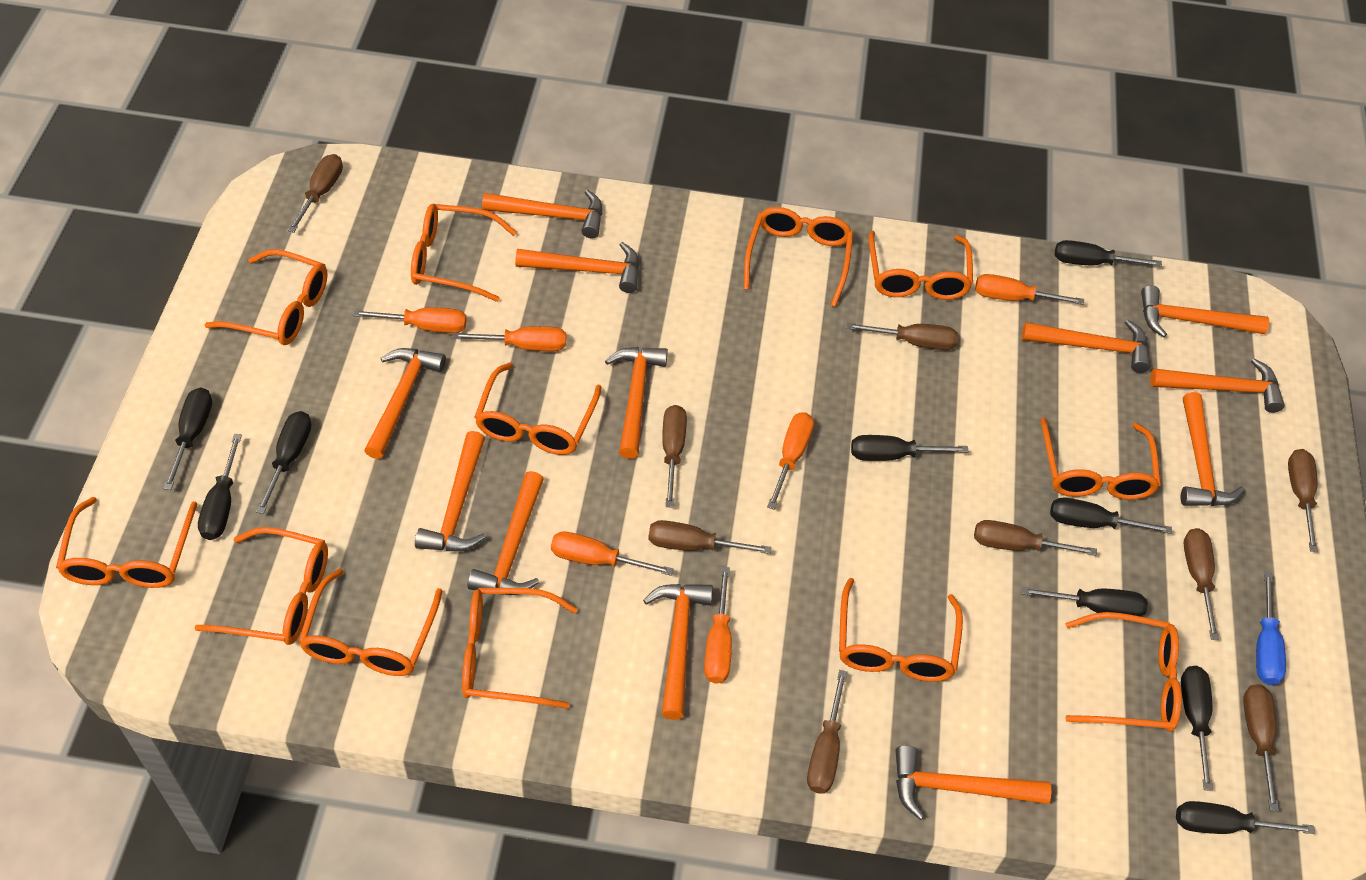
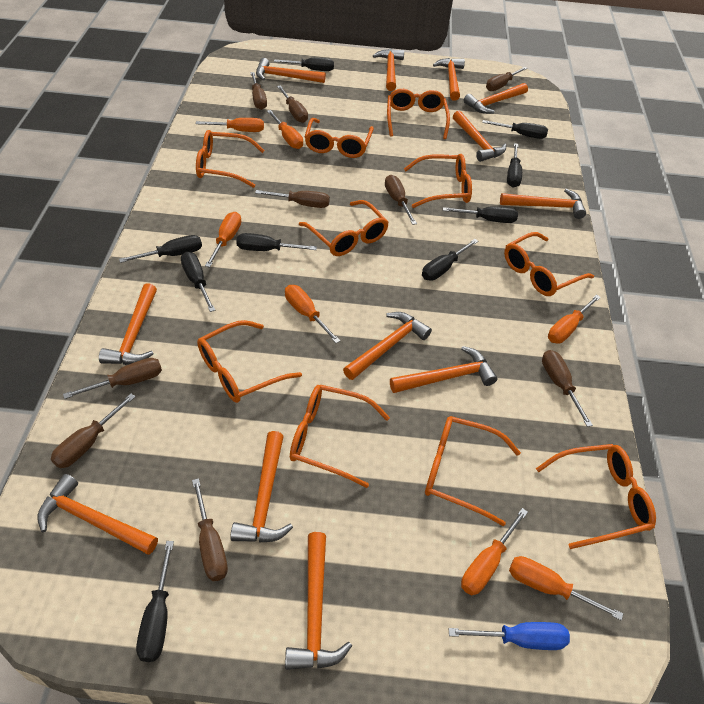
orange glasses: 12 -> 10
orange screwdriver: 6 -> 7

